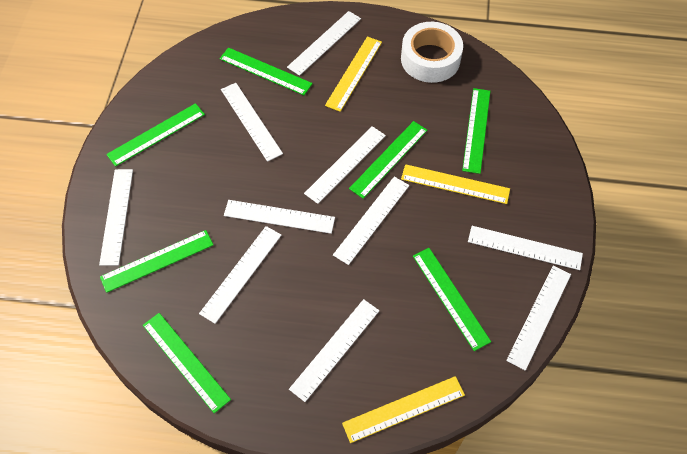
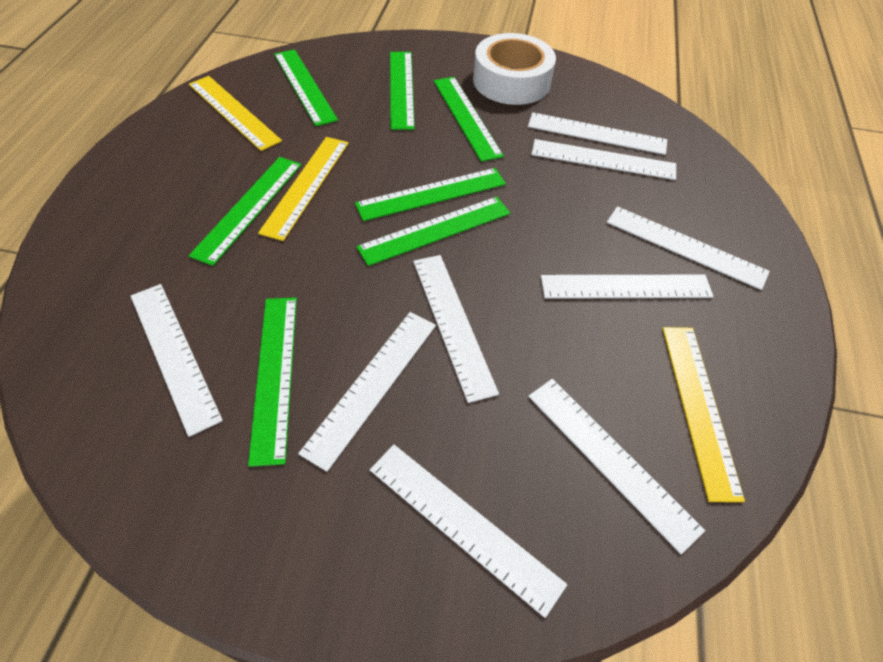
white ruler: 10 -> 9

